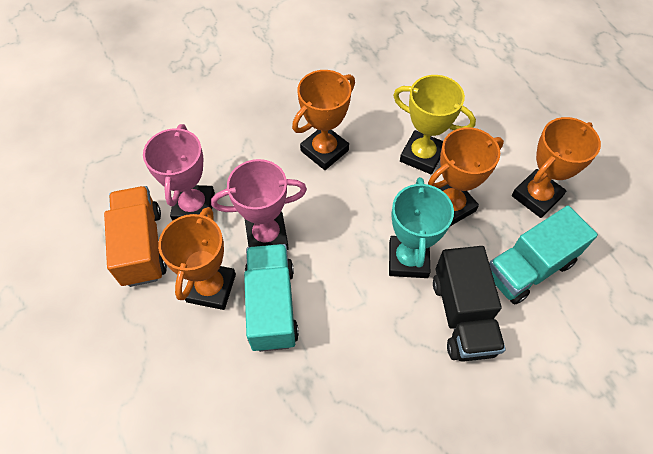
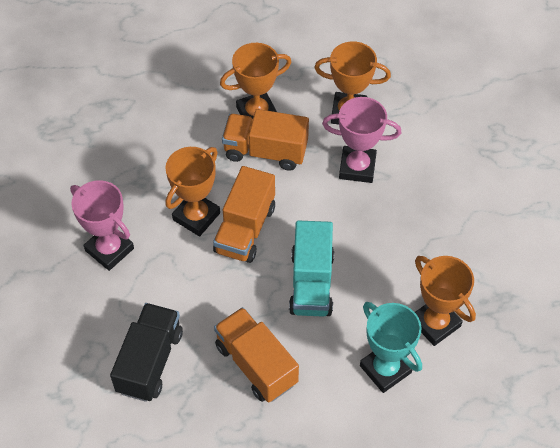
orange truck: 1 -> 3
turquoise truck: 2 -> 1
yellow trophy: 1 -> 0

